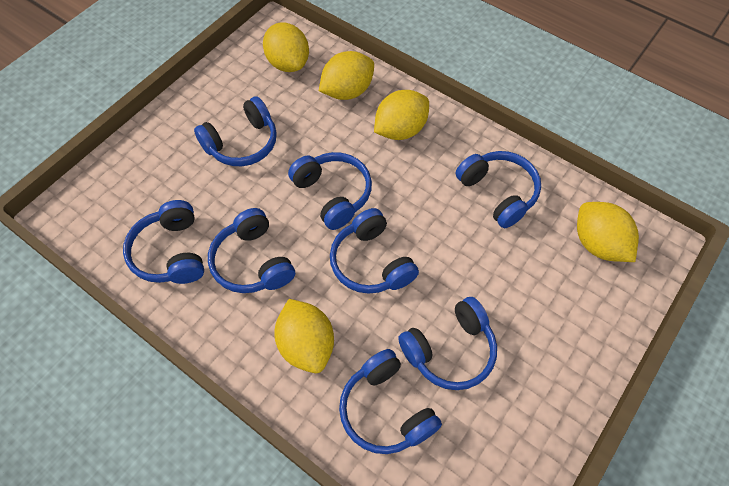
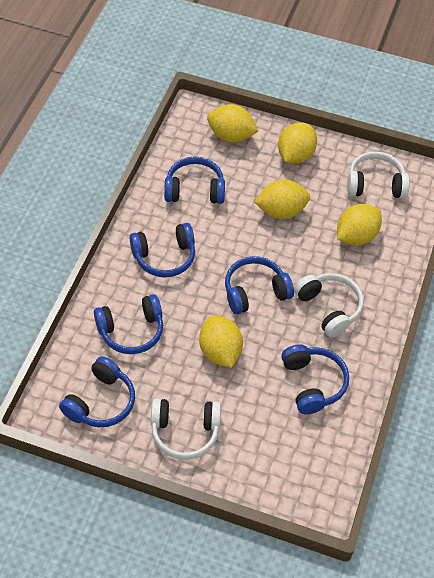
blue headphones: 8 -> 6
white headphones: 0 -> 3

